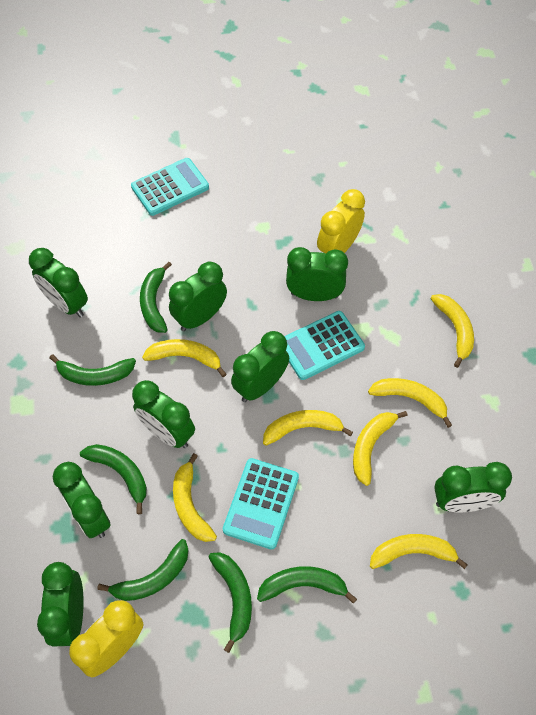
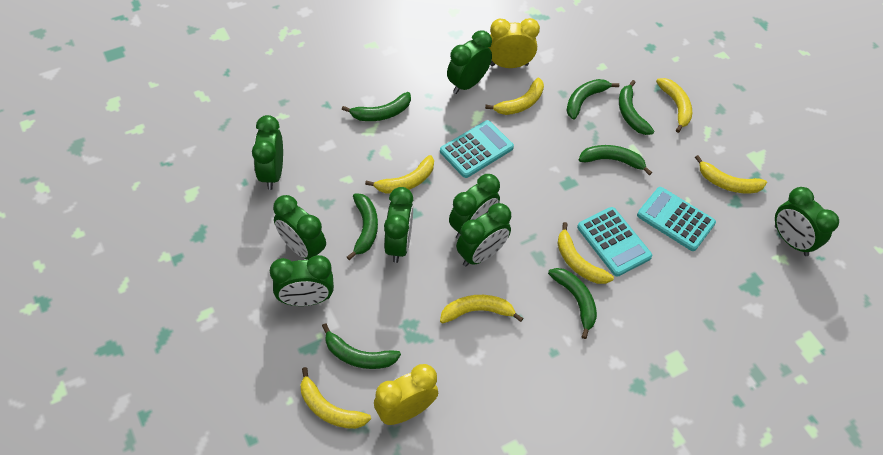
green banana: 6 -> 7

